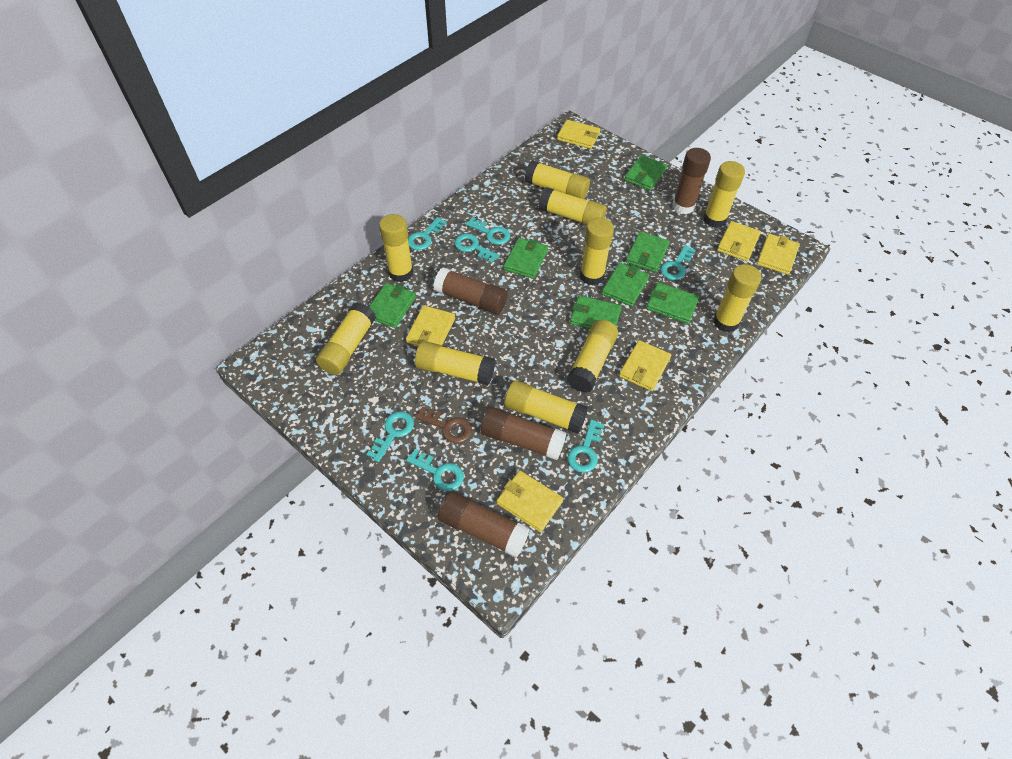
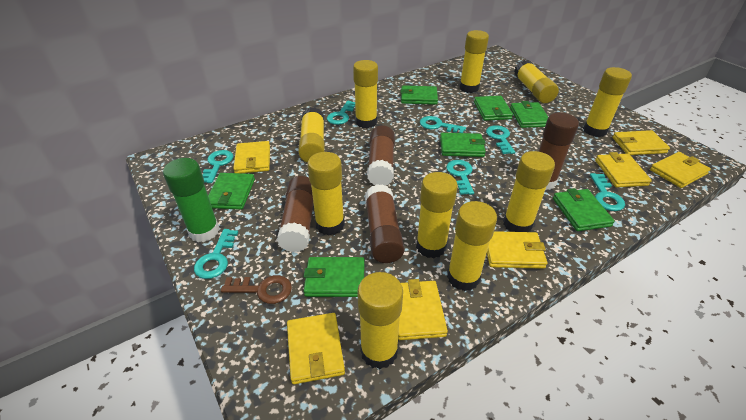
green glue stick: 0 -> 1
yellow wallet: 6 -> 7

